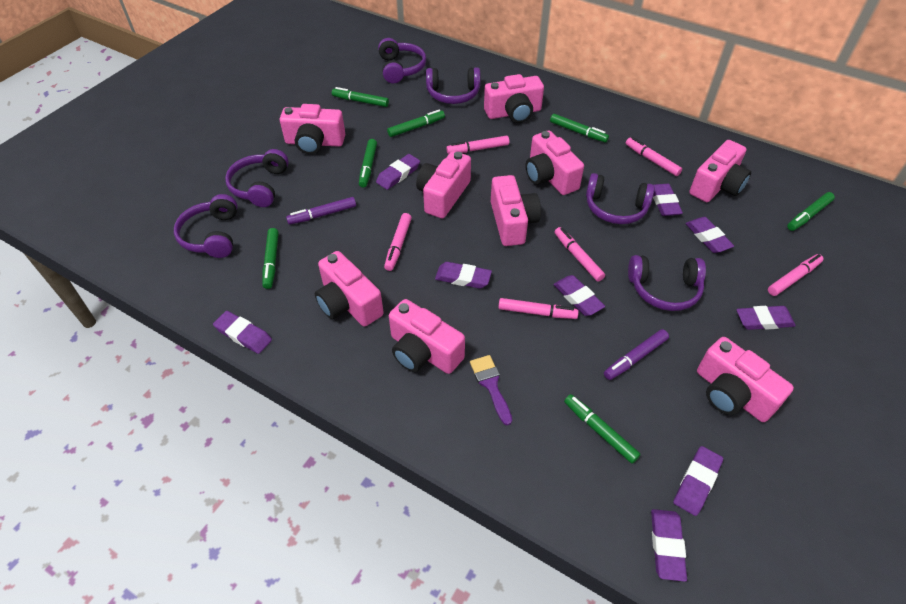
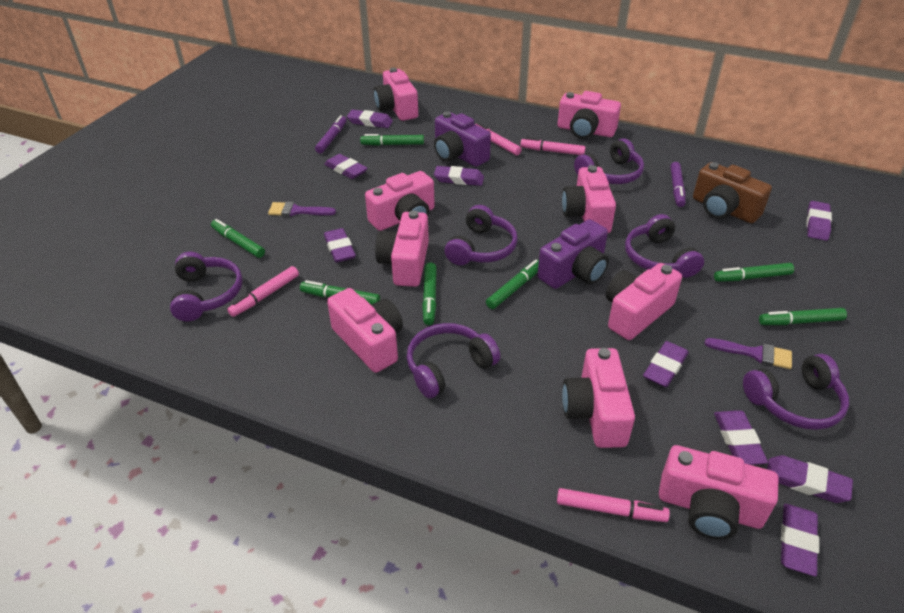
brown camera: 0 -> 1
pink marker: 6 -> 4
purple brush: 1 -> 2
purple camera: 0 -> 2

